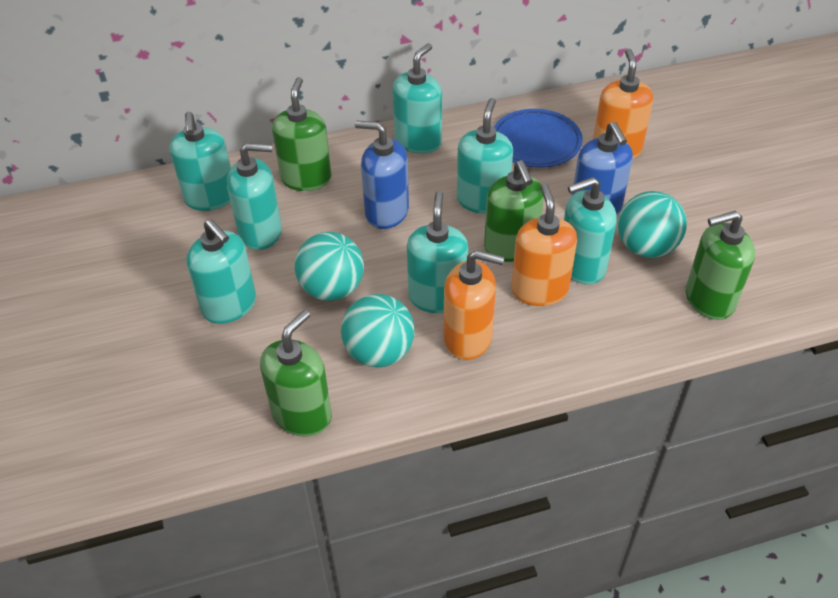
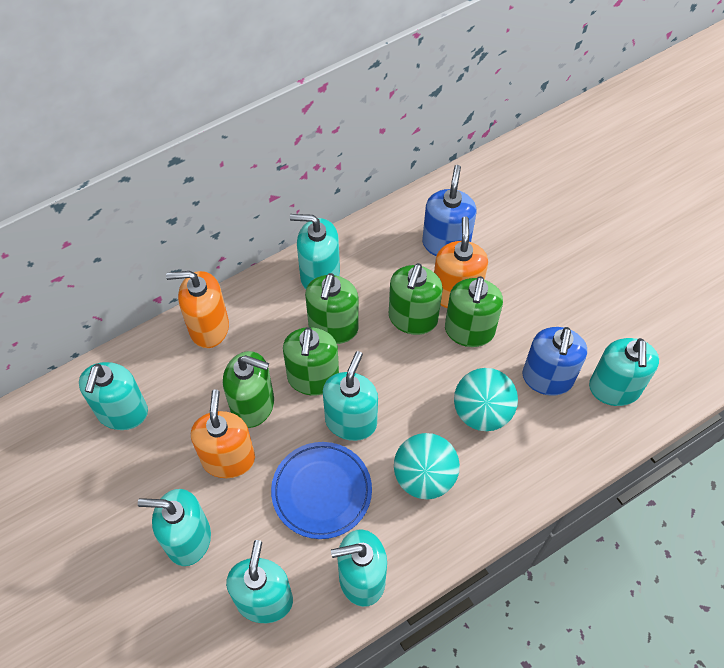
green soap dispenser: 4 -> 5
turquoise ball: 3 -> 2

